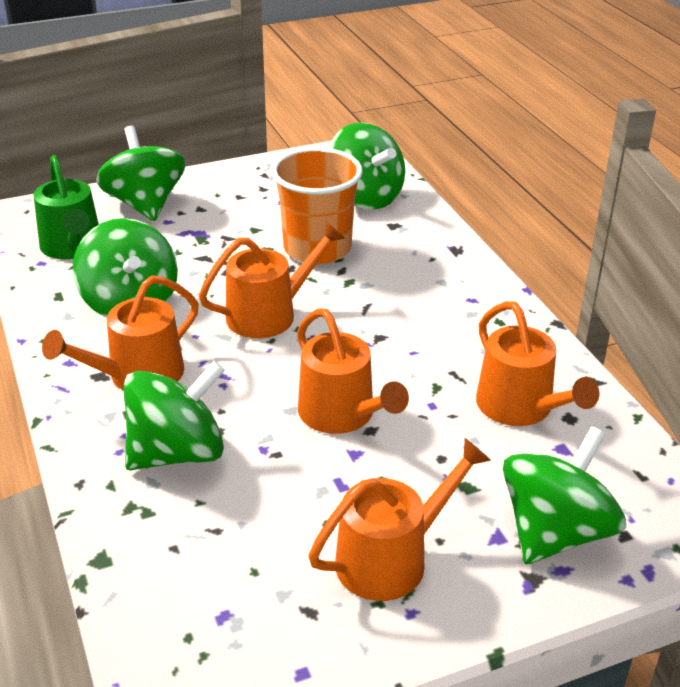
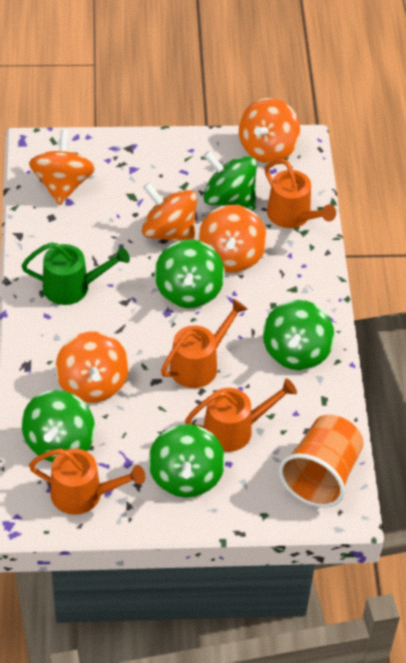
orange spinning top: 0 -> 5
orange watering can: 5 -> 4

